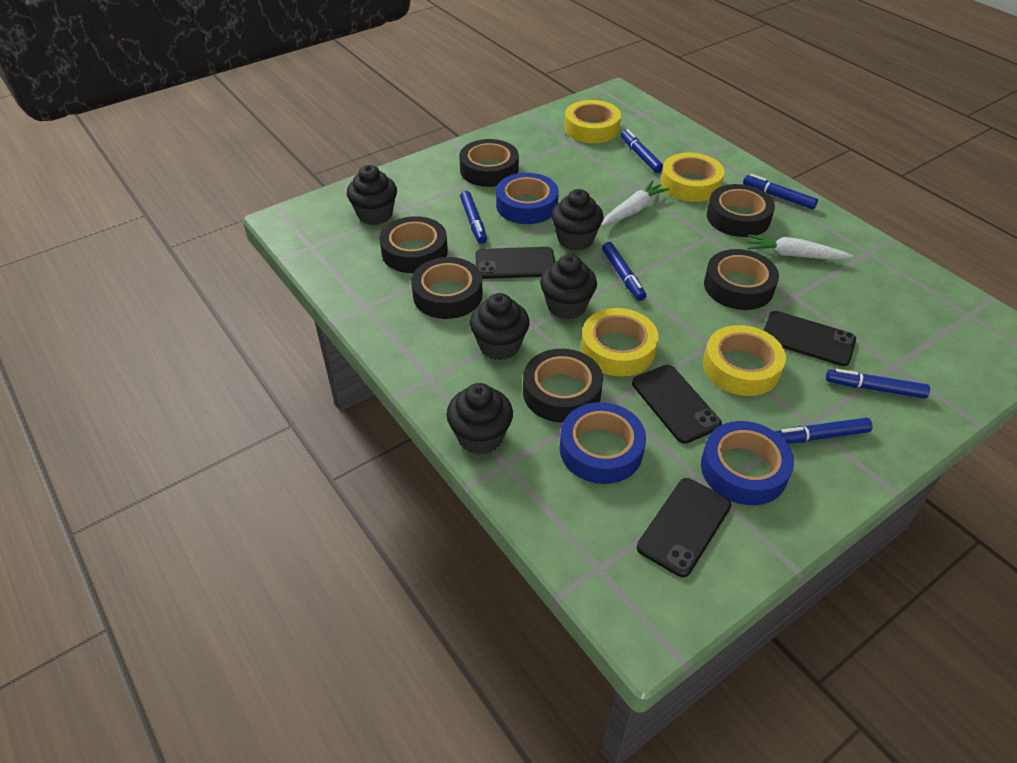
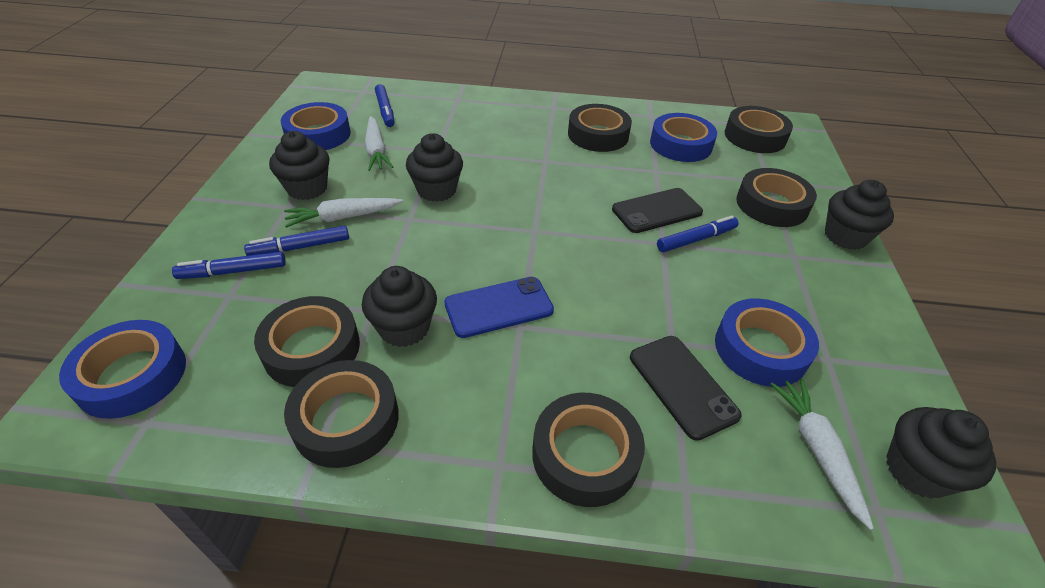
black phone: 4 -> 2
blue marker: 6 -> 4
blue phone: 0 -> 1
blue tape: 3 -> 4
white carrot: 2 -> 3
yellow tape: 4 -> 0

